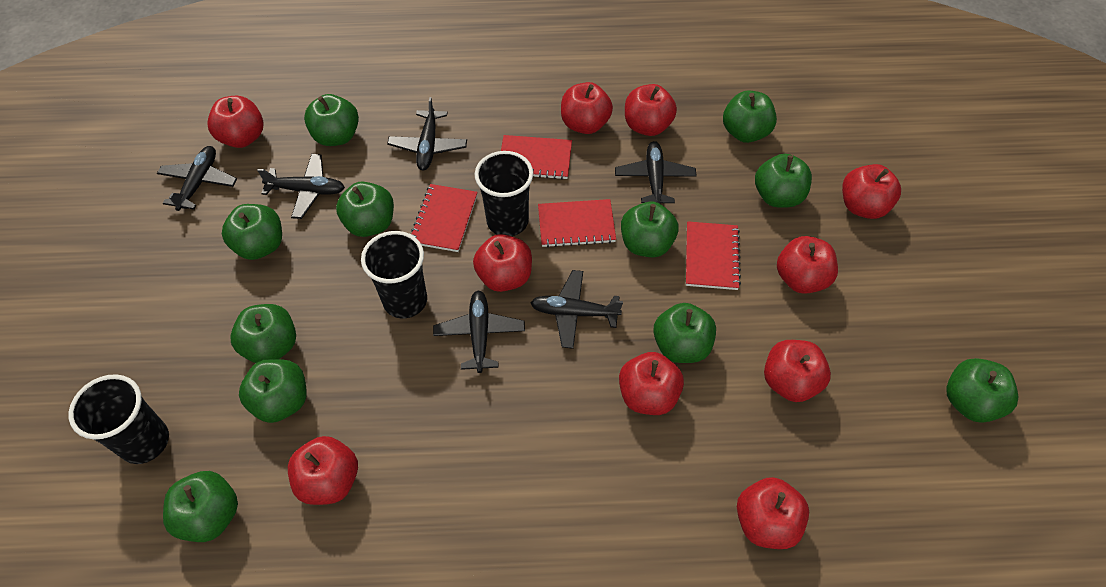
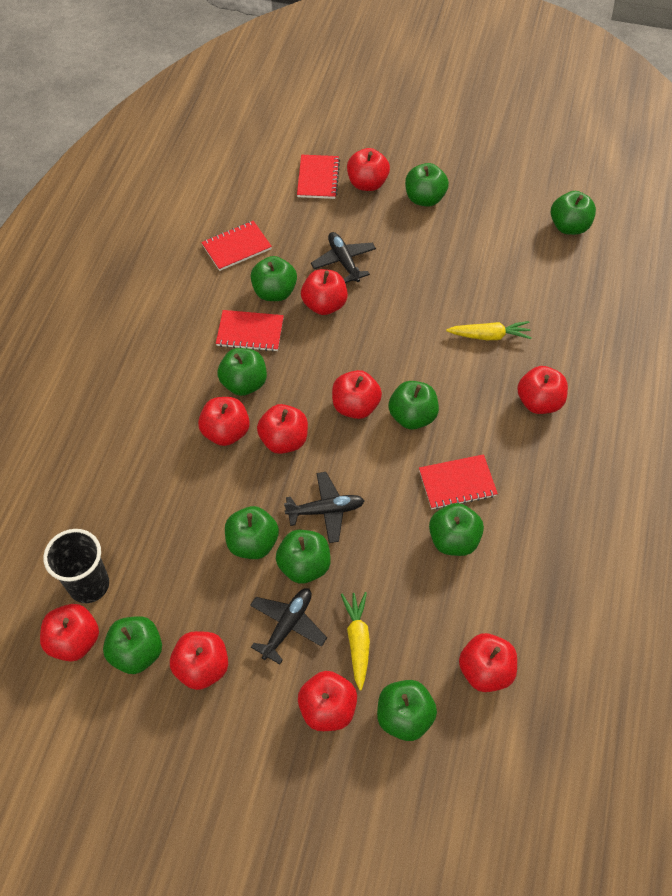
black cup: 3 -> 1
black plane: 6 -> 3
green apple: 11 -> 10
yellow carrot: 0 -> 2

